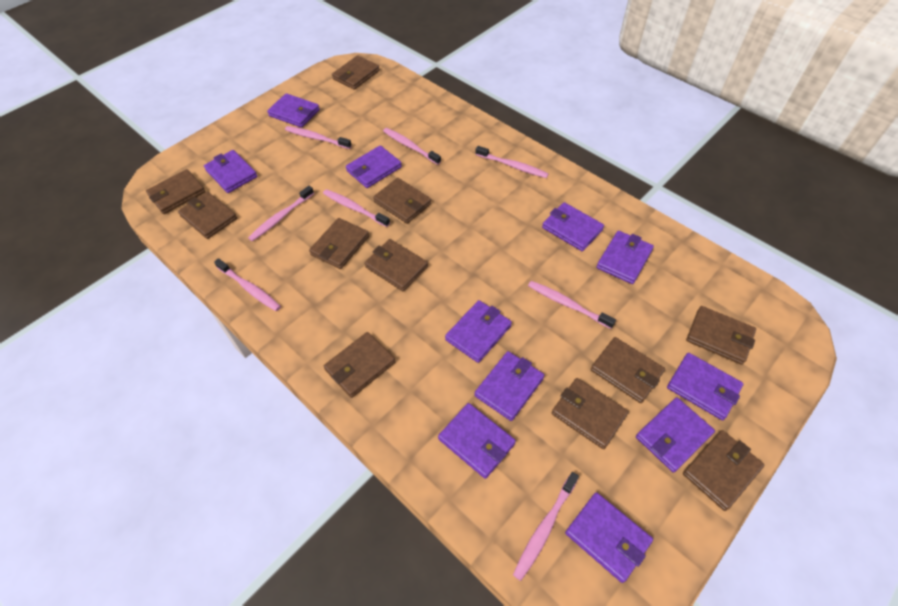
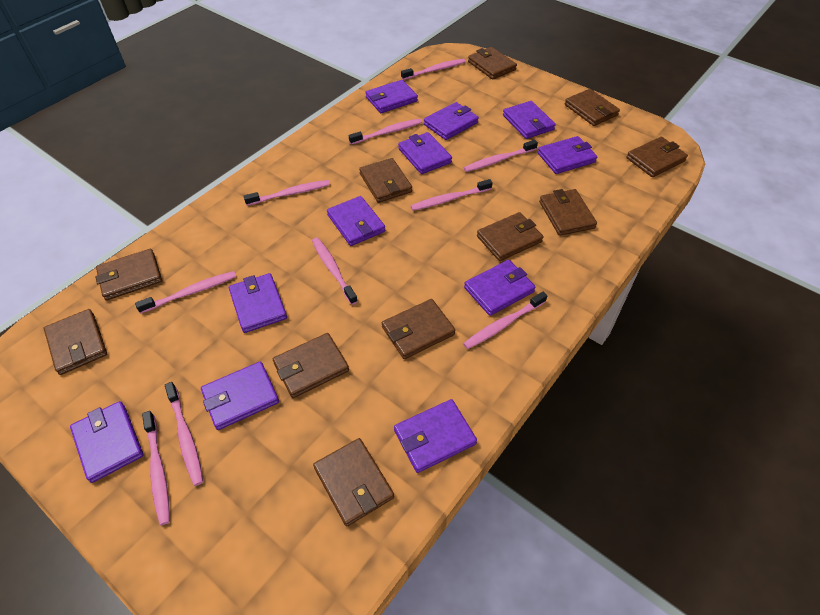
pink toothbrush: 8 -> 10

